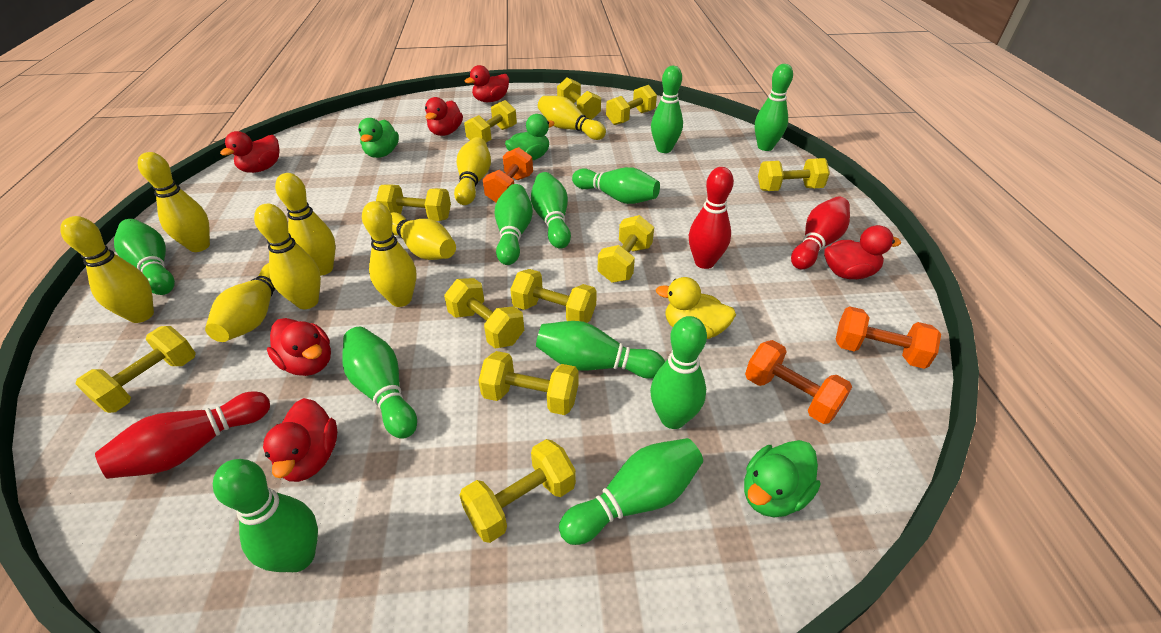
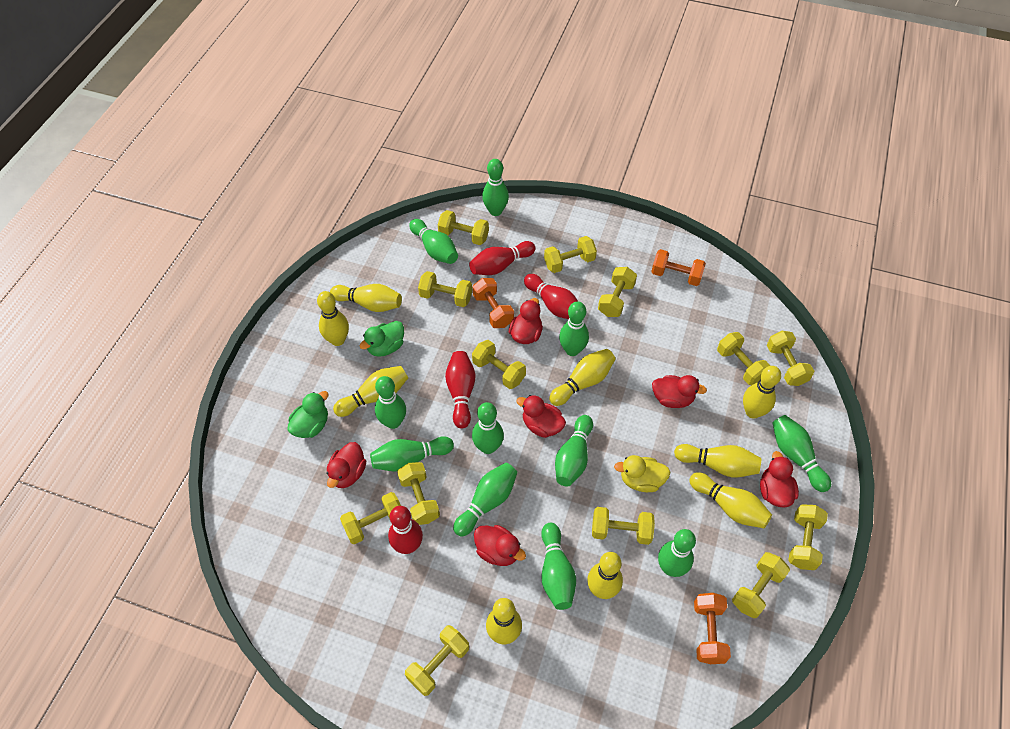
green duck: 3 -> 2
red bowling pin: 3 -> 4
yellow dumbbell: 11 -> 13

